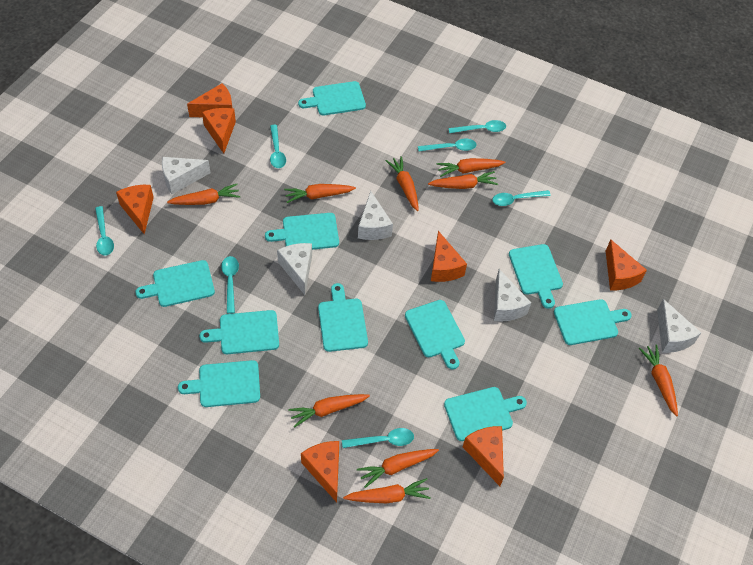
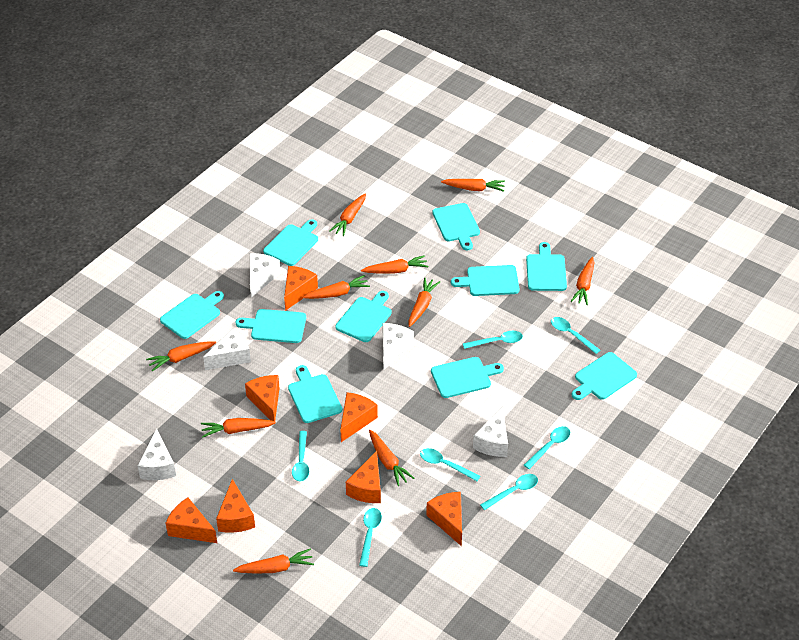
orange carrot: 9 -> 10

